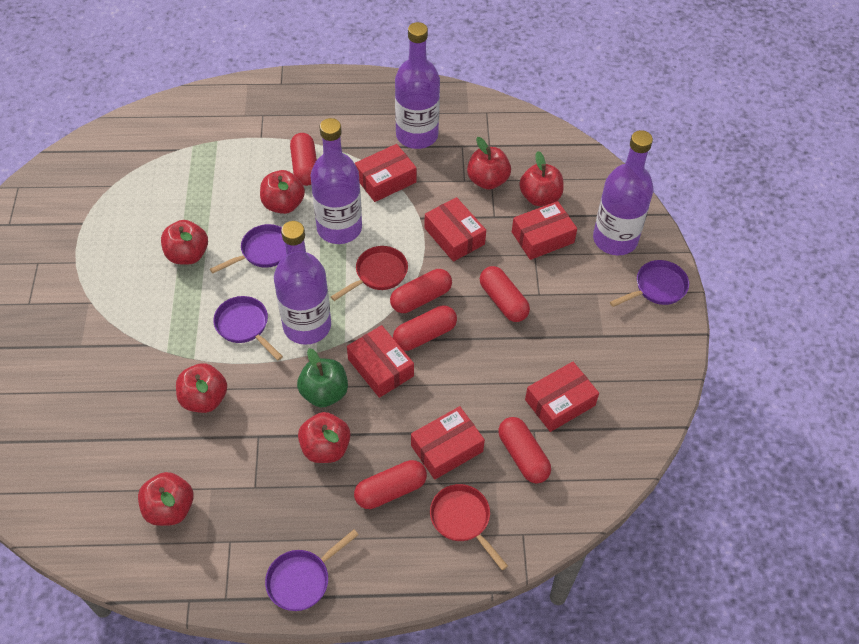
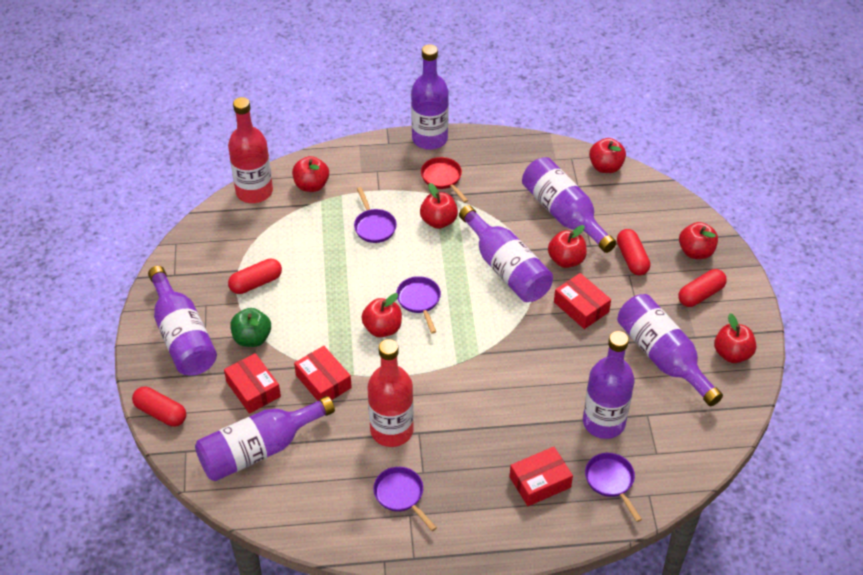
purple bottle: 4 -> 7
red bottle: 0 -> 2
red box: 6 -> 4
red capsule: 6 -> 4
red pan: 2 -> 1

